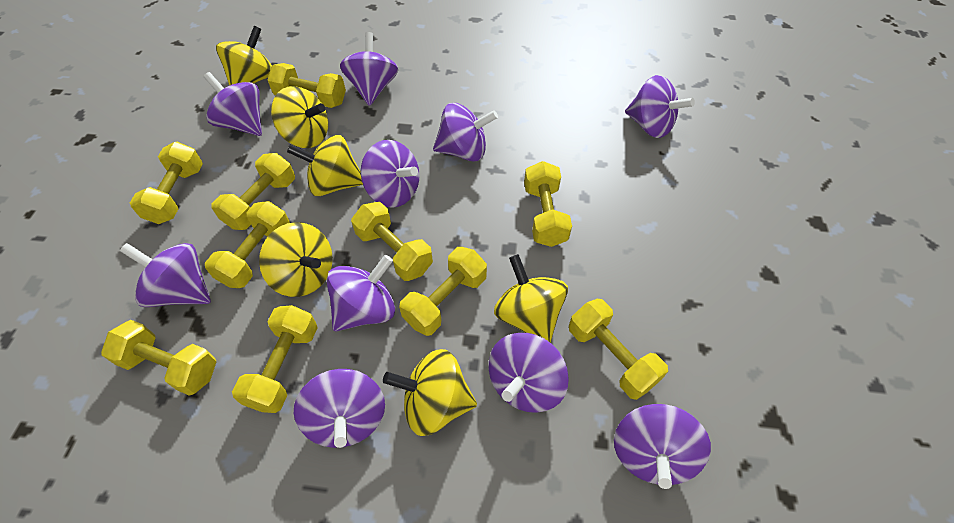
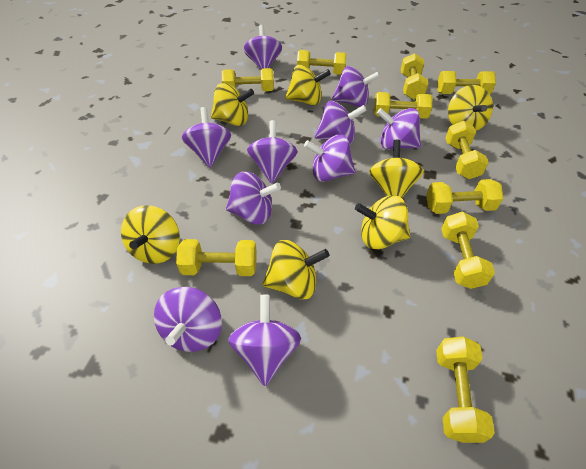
yellow spinning top: 6 -> 7

